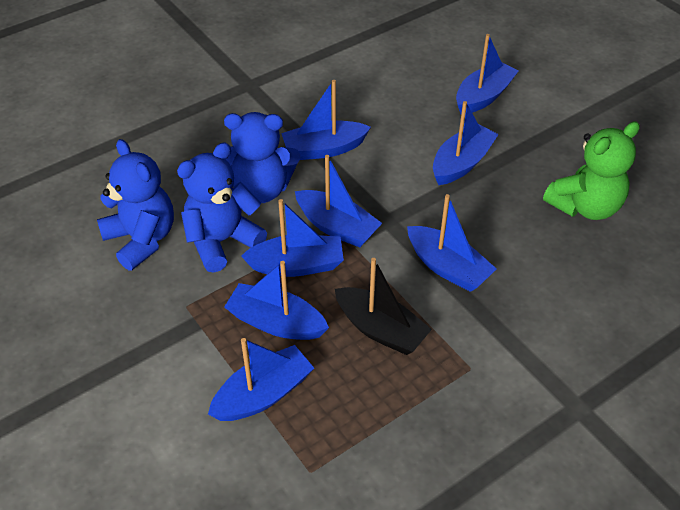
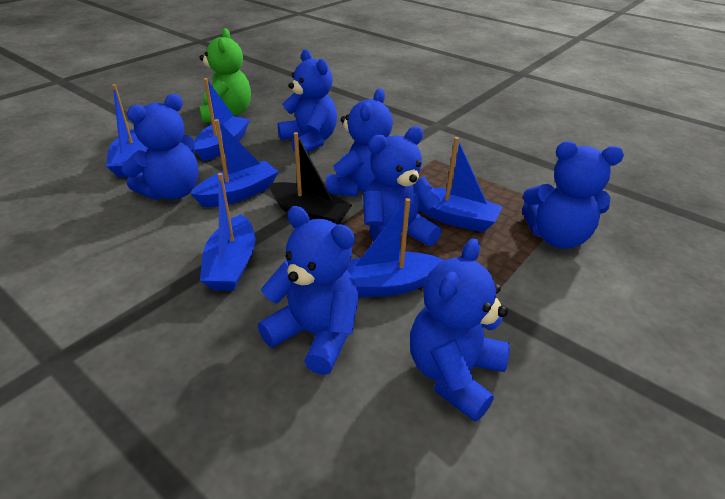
blue boat: 8 -> 6
blue teddy bear: 3 -> 7

